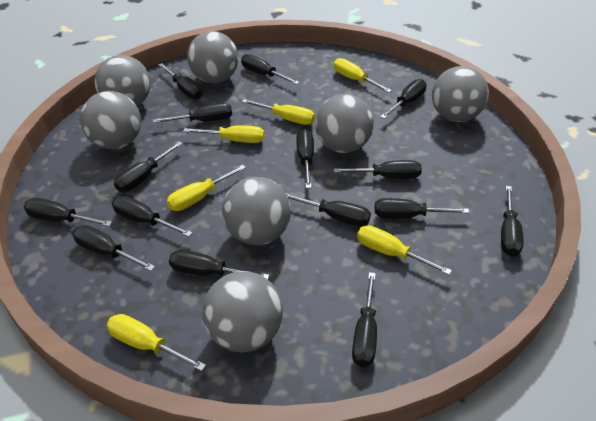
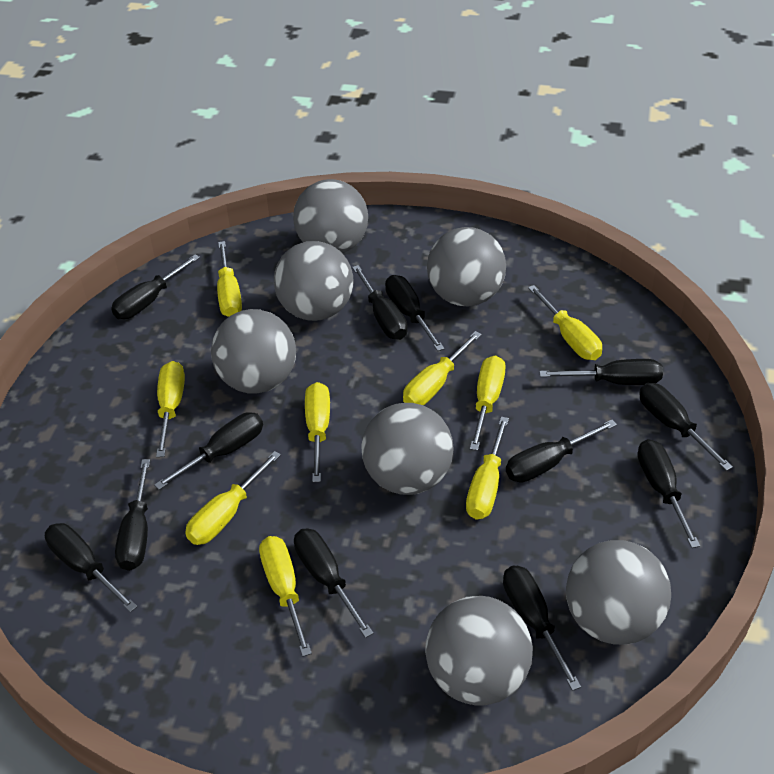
black screwdriver: 15 -> 12
yellow screwdriver: 6 -> 9

